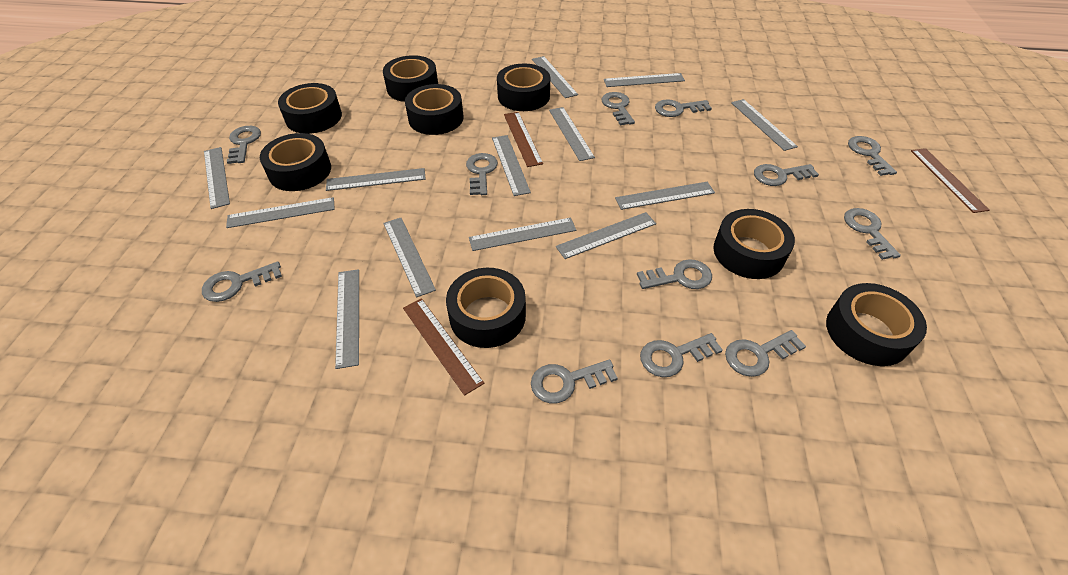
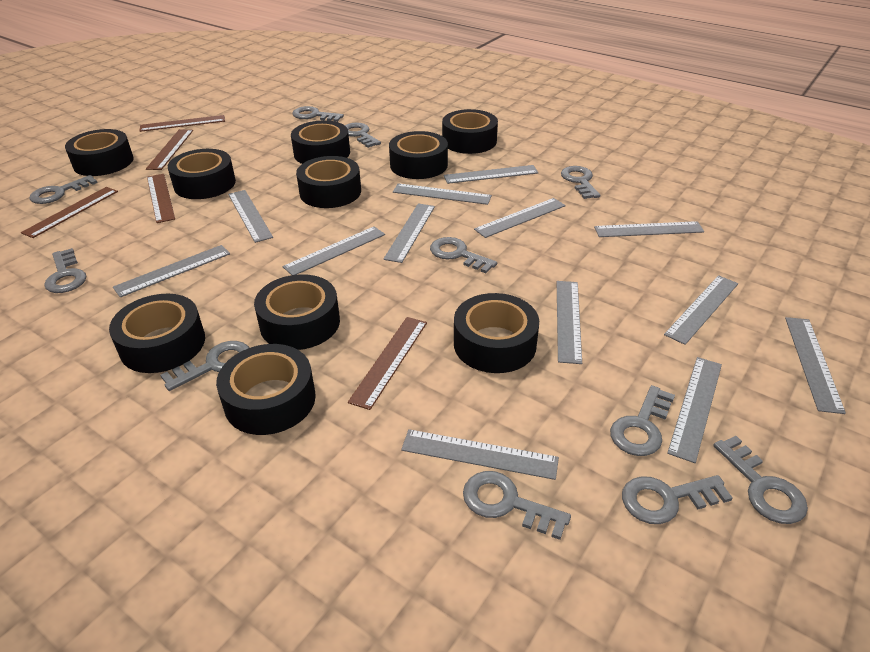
black tape: 8 -> 10
brown ruler: 3 -> 5
grey key: 12 -> 11

